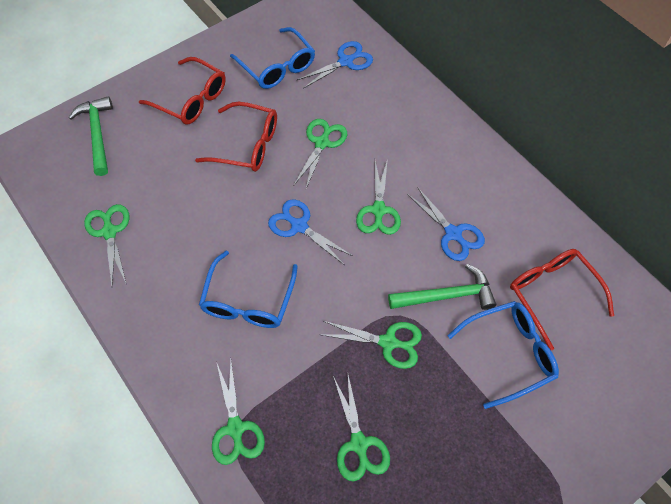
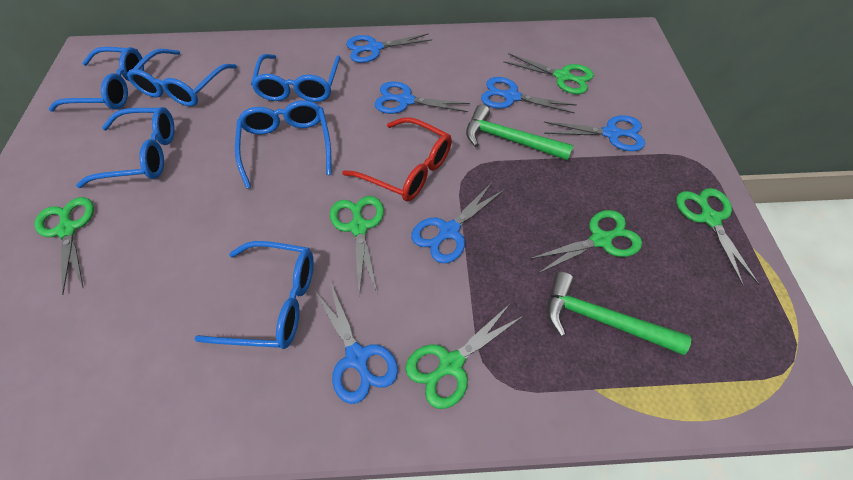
blue glasses: 3 -> 6
blue scissors: 3 -> 6
red glasses: 3 -> 1

